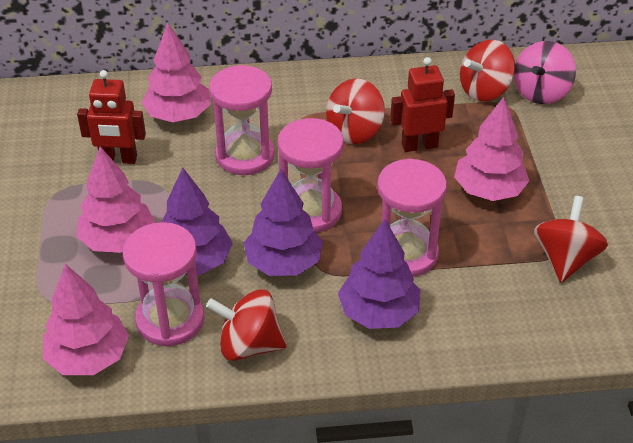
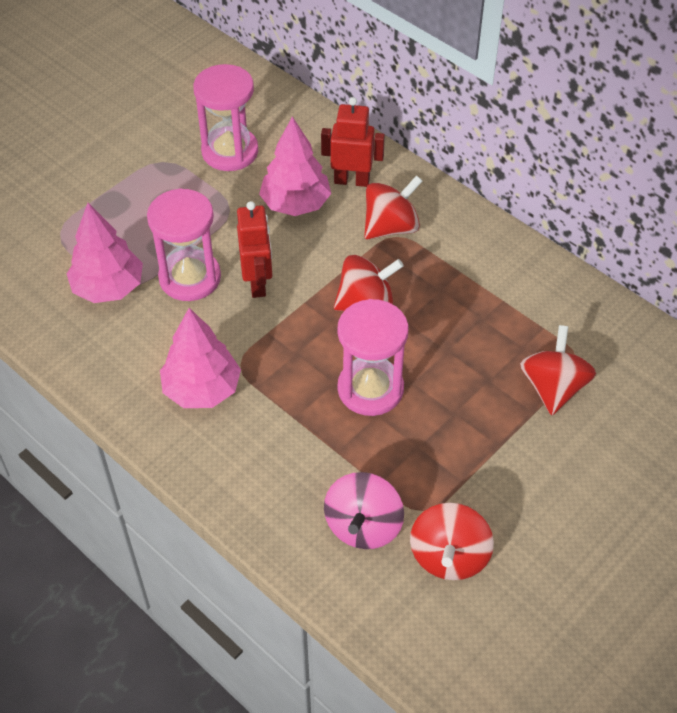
pink hourglass: 4 -> 3
pink tree: 4 -> 3
purple tree: 3 -> 0

